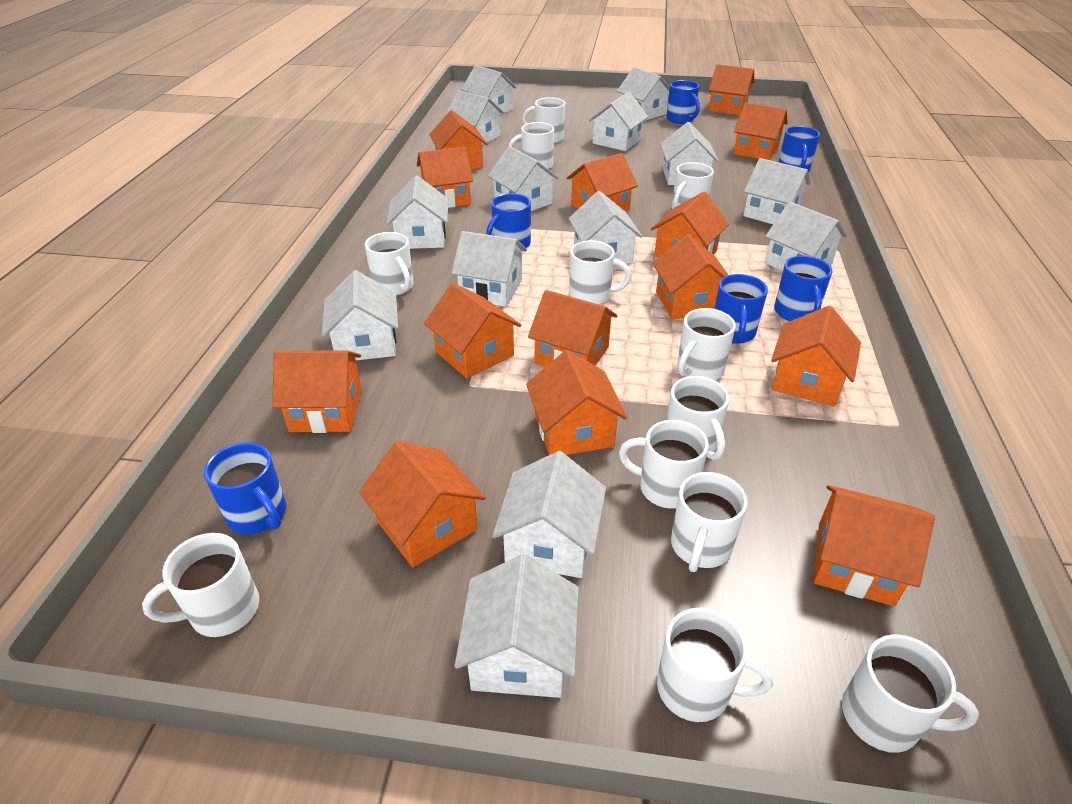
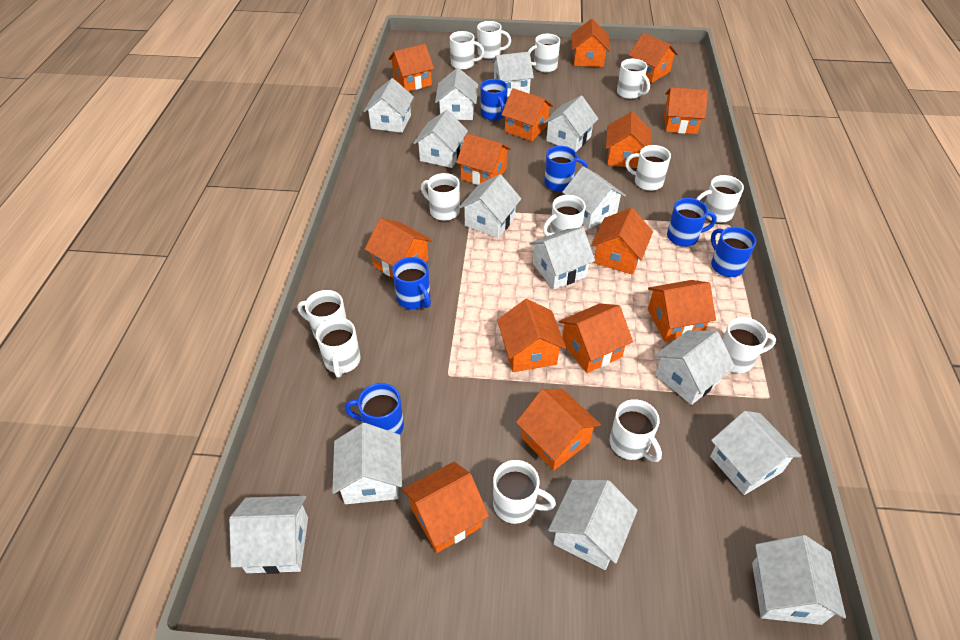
white mug: 12 -> 13

